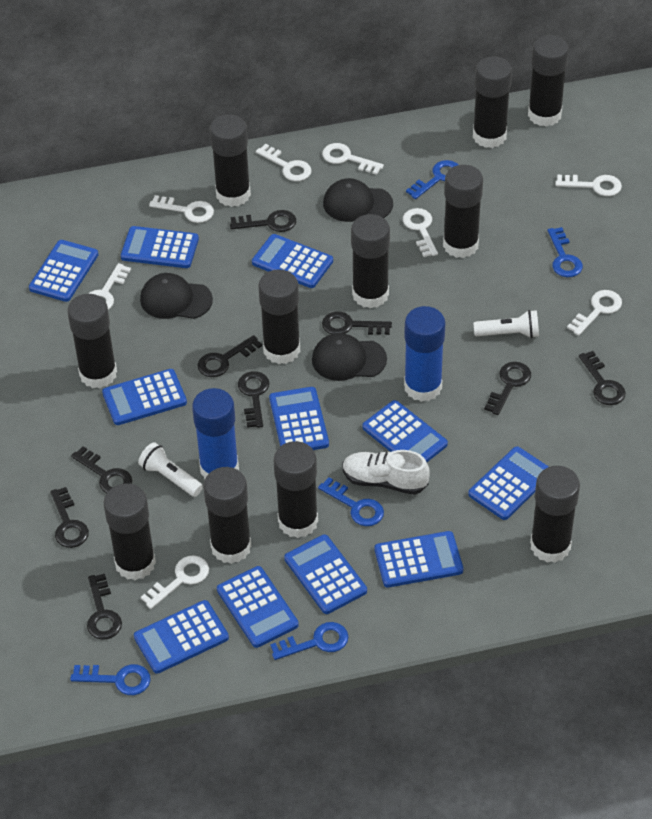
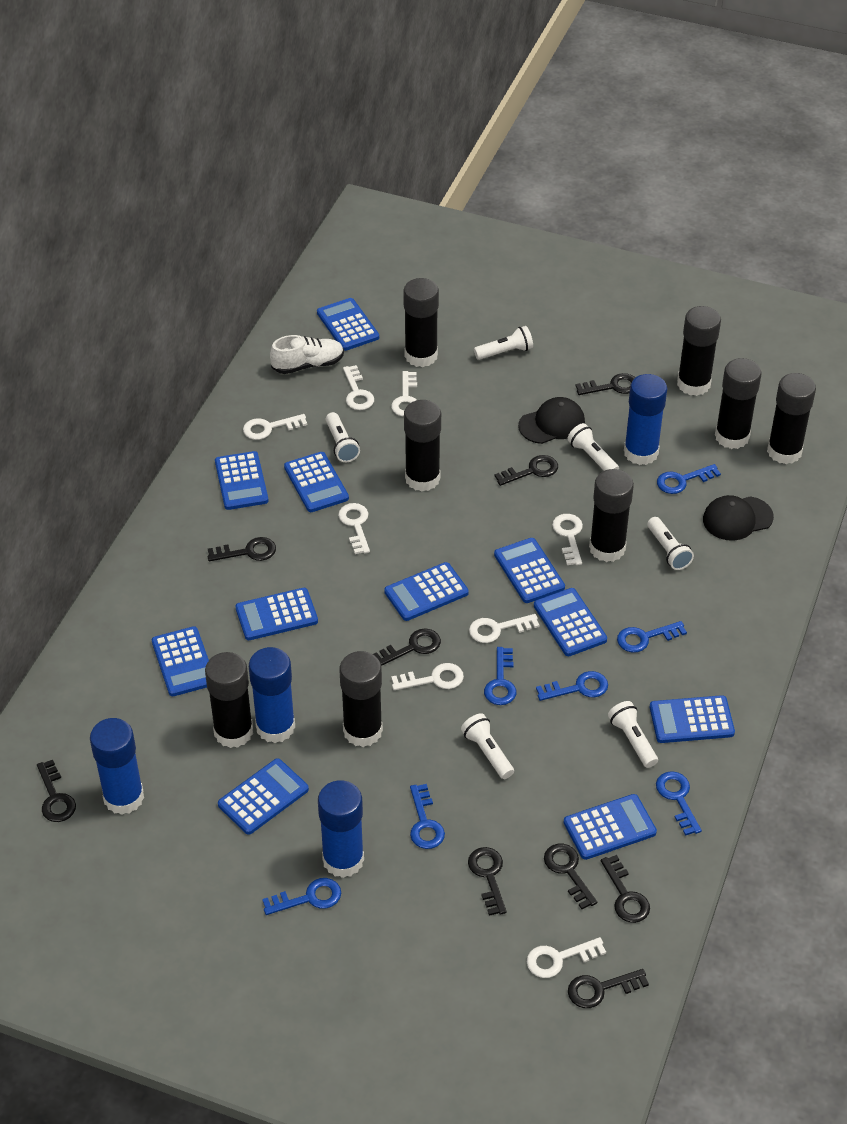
black cap: 3 -> 2
black glue stick: 11 -> 8
blue glue stick: 2 -> 4
blue key: 5 -> 7
white flashlight: 2 -> 6

